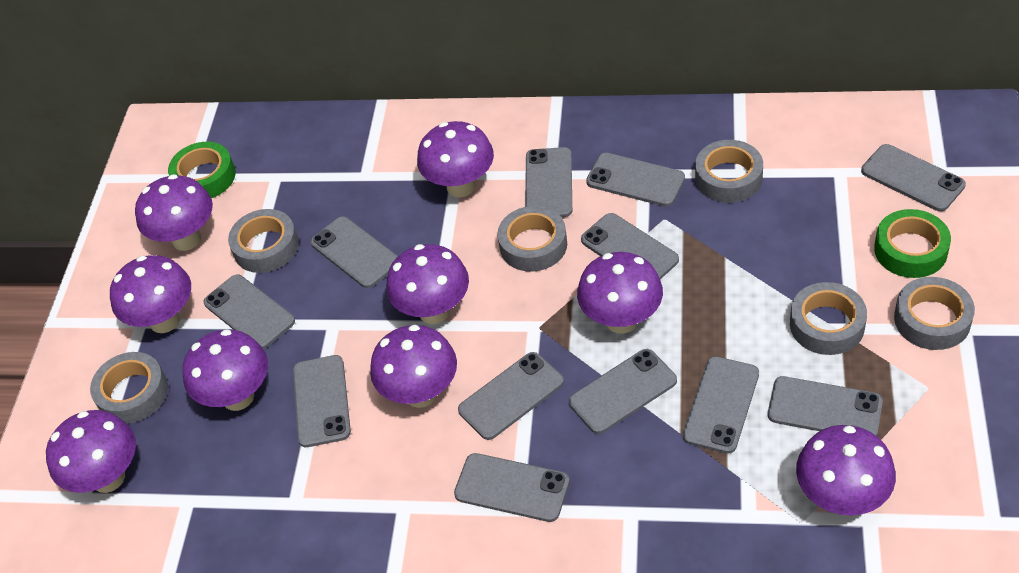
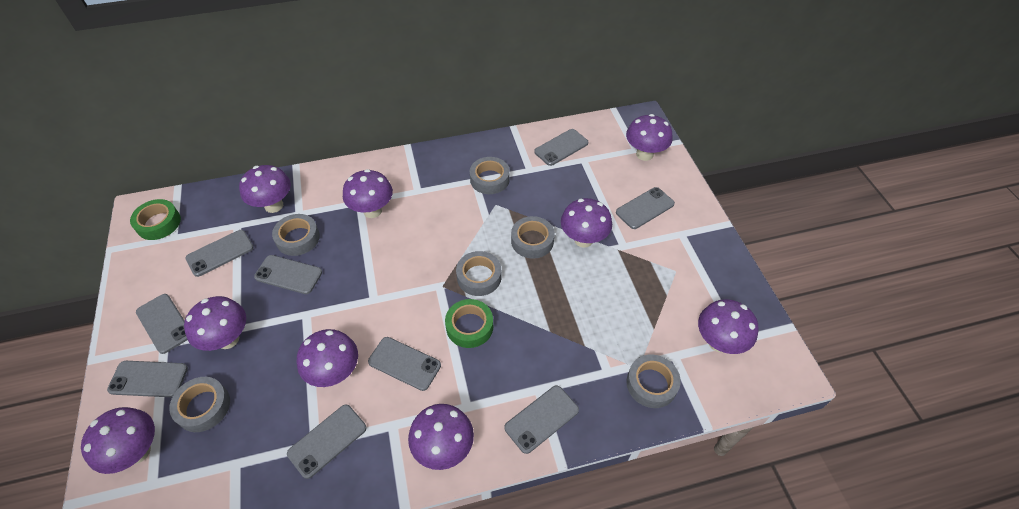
grey phone: 12 -> 9

